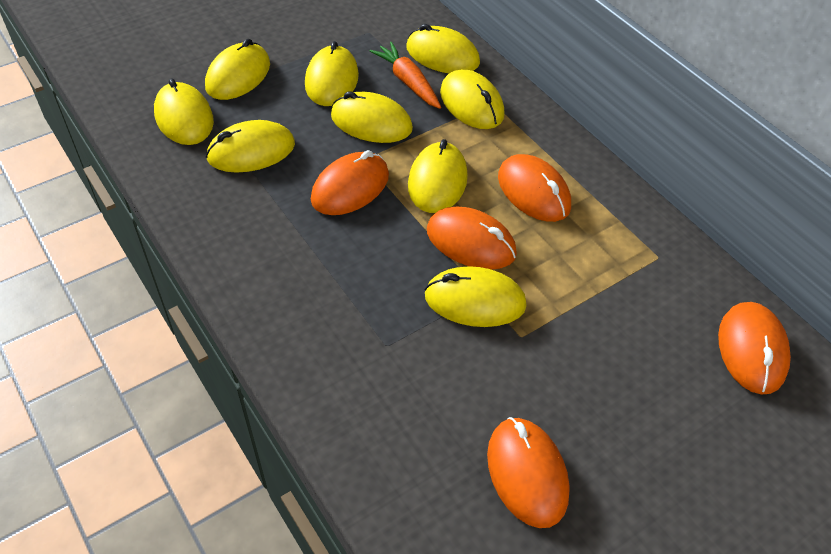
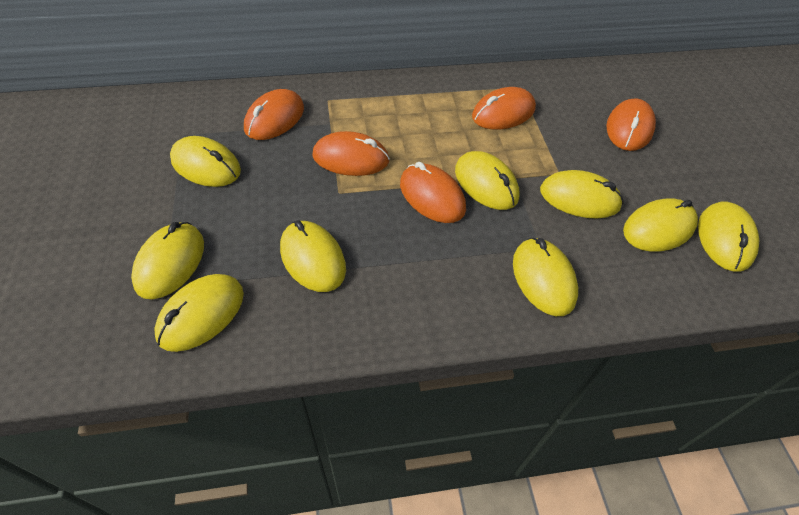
orange carrot: 1 -> 0

